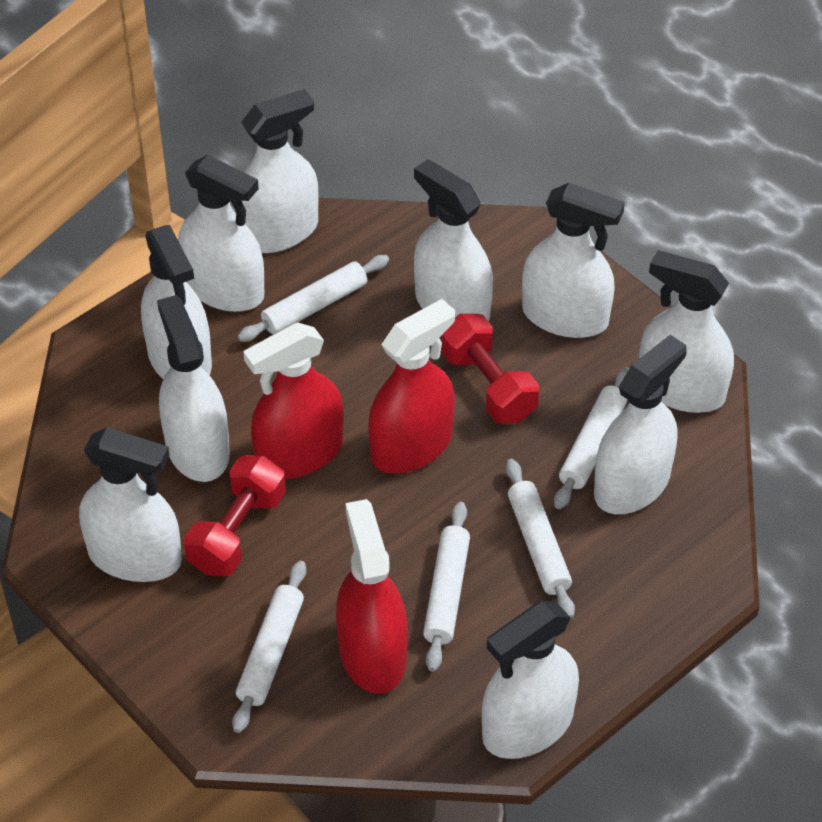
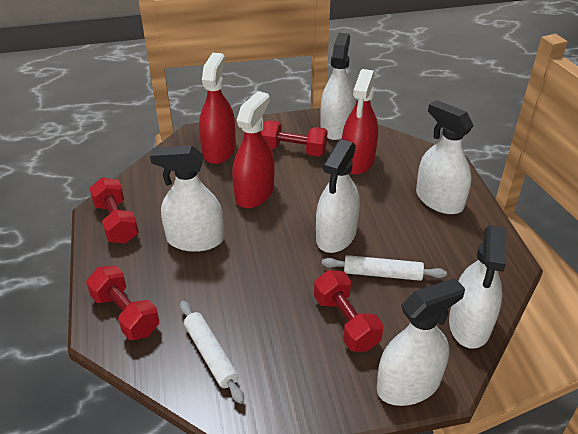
red dumbbell: 2 -> 4
white rolling pin: 5 -> 2
white spray bottle: 10 -> 6

